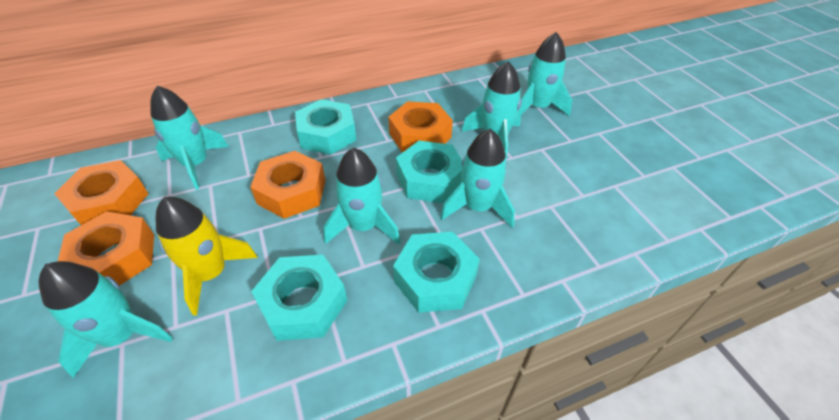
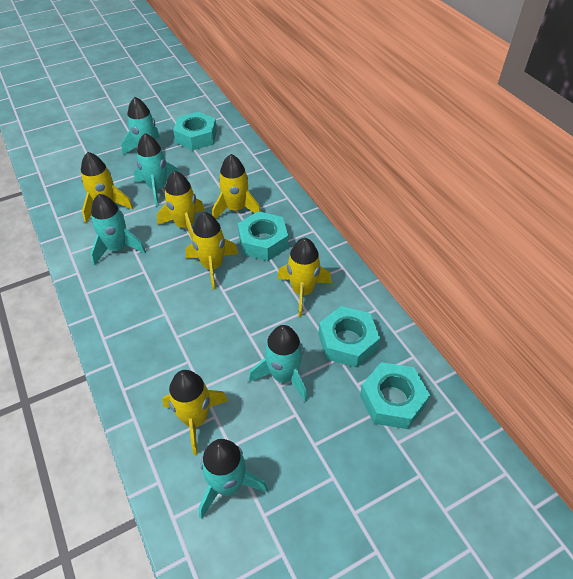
orange nut: 4 -> 0
turquoise rocket: 6 -> 5
yellow rocket: 1 -> 6

